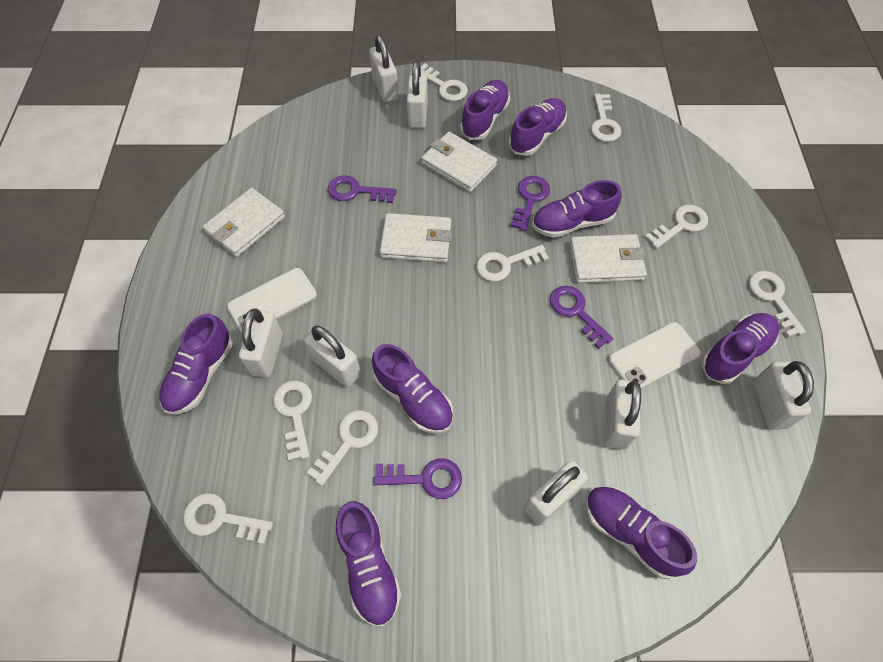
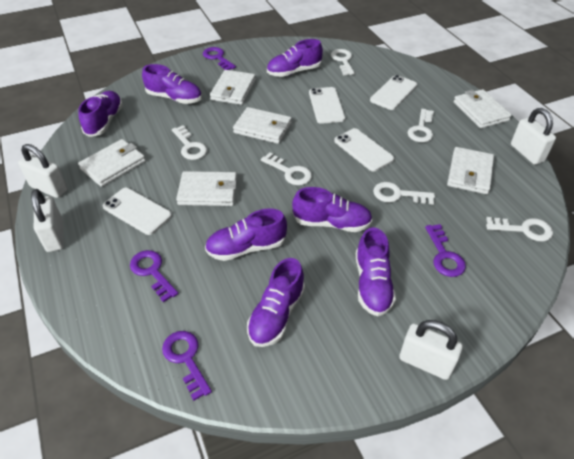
purple shoe: 8 -> 7
white key: 8 -> 6
white padlock: 7 -> 4
white phone: 2 -> 4
white wallet: 4 -> 6

